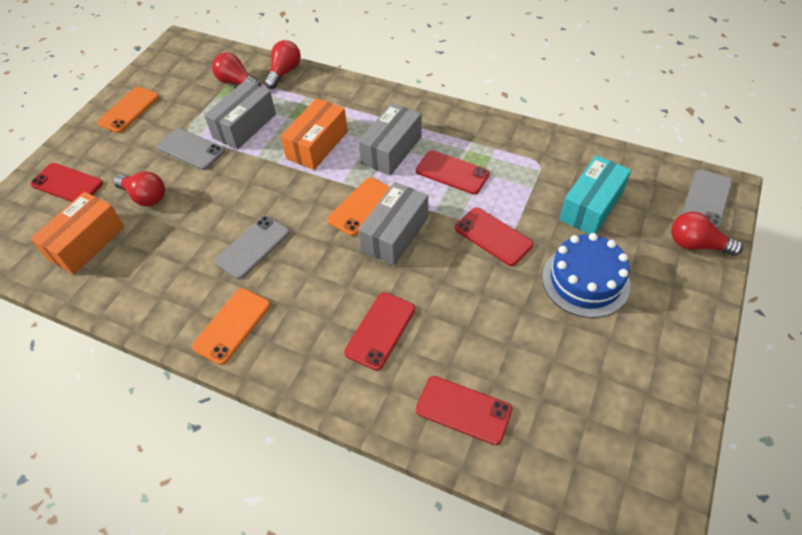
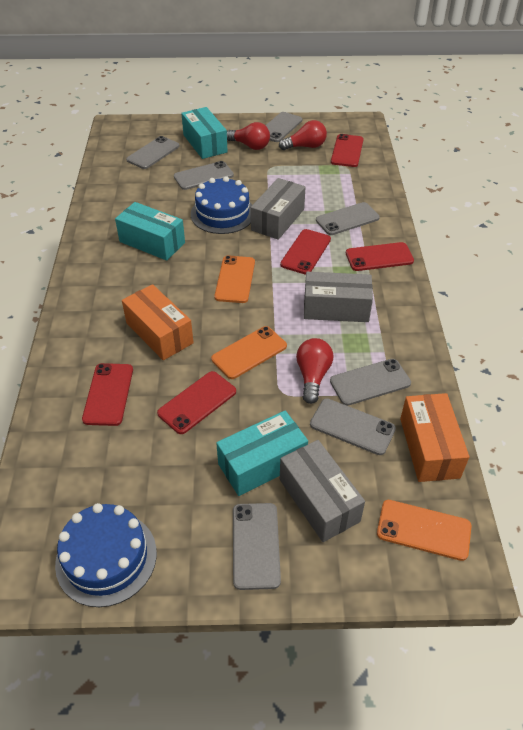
blue cake: 1 -> 2
grey phone: 3 -> 7
red light bulb: 4 -> 3
turquoise box: 1 -> 3

